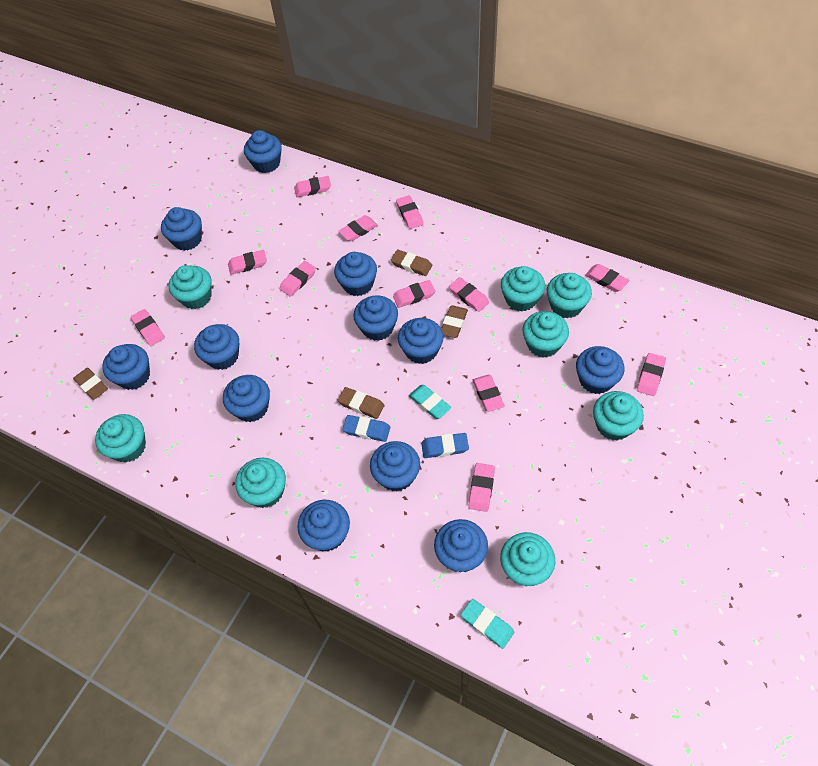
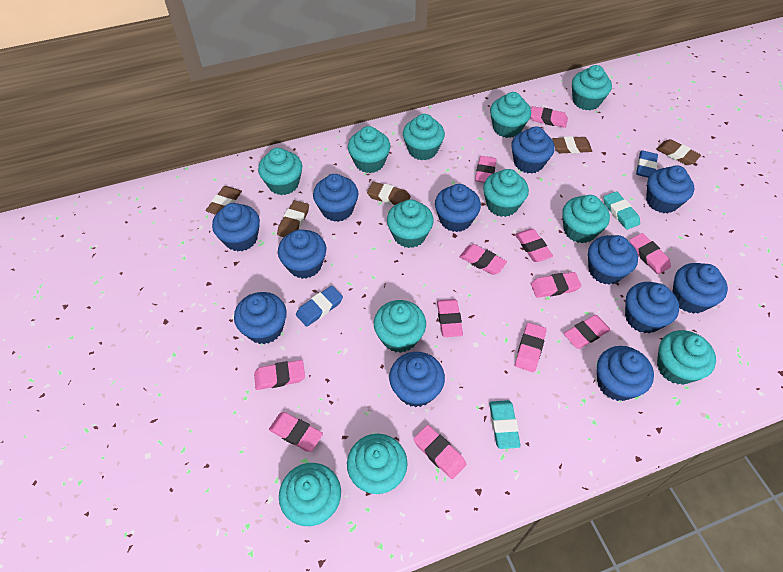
brown eraser: 4 -> 5
turquoise cupcake: 8 -> 12

